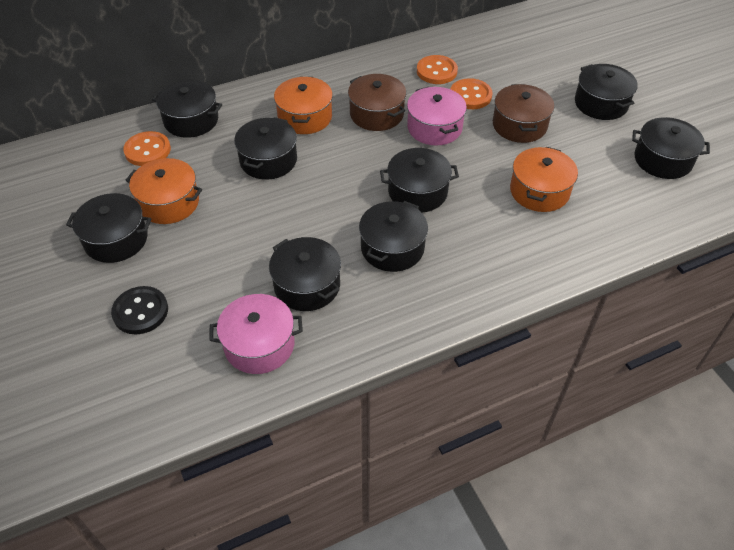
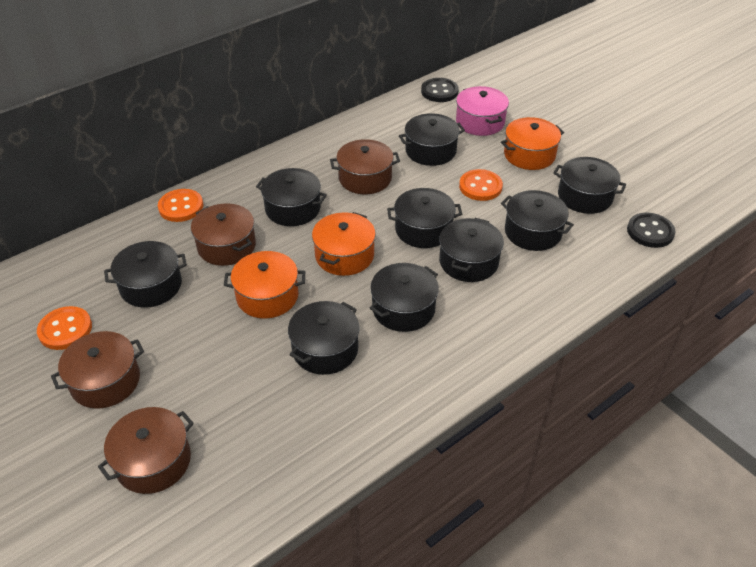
black button: 1 -> 2
black pot: 8 -> 9
brown pot: 2 -> 4
pink pot: 2 -> 1

